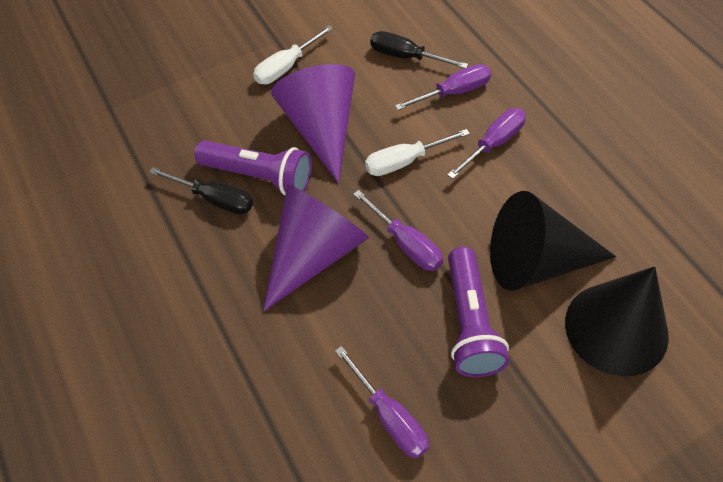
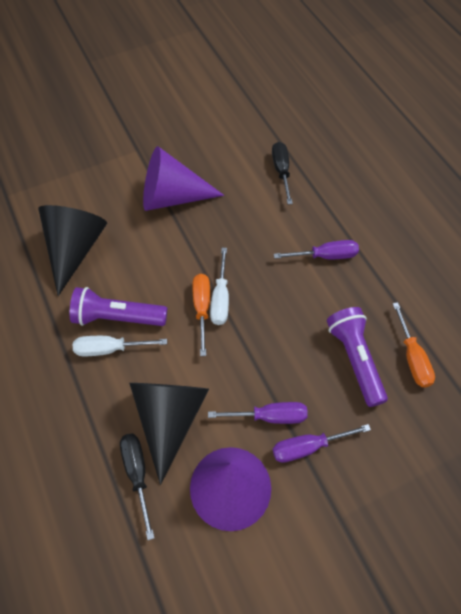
orange screwdriver: 0 -> 2
purple screwdriver: 4 -> 3

